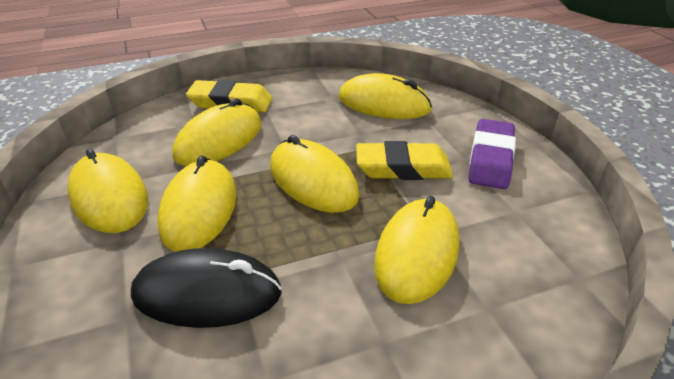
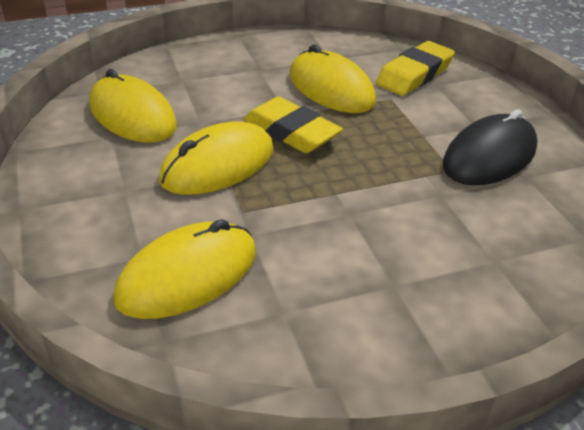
purple eraser: 1 -> 0
yellow mouse: 6 -> 4

